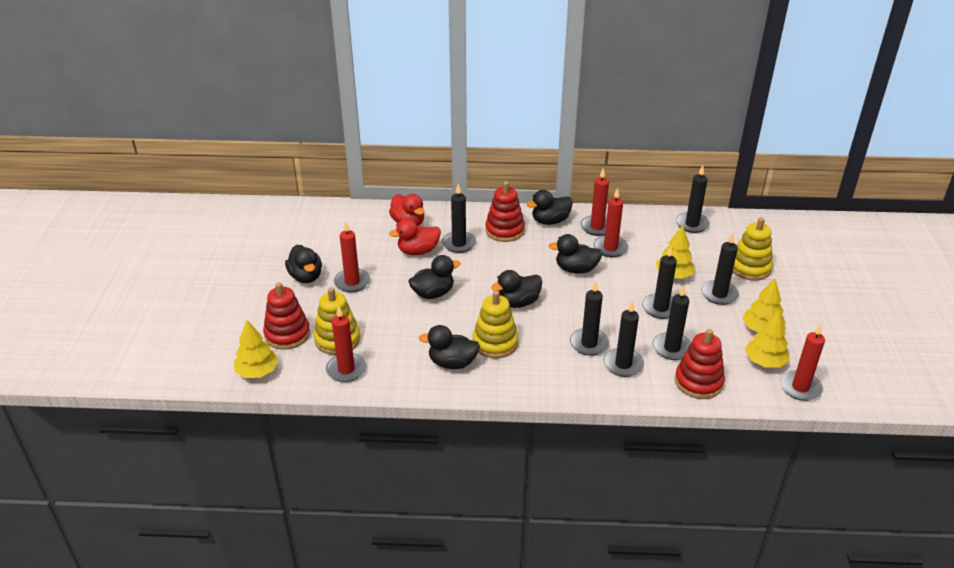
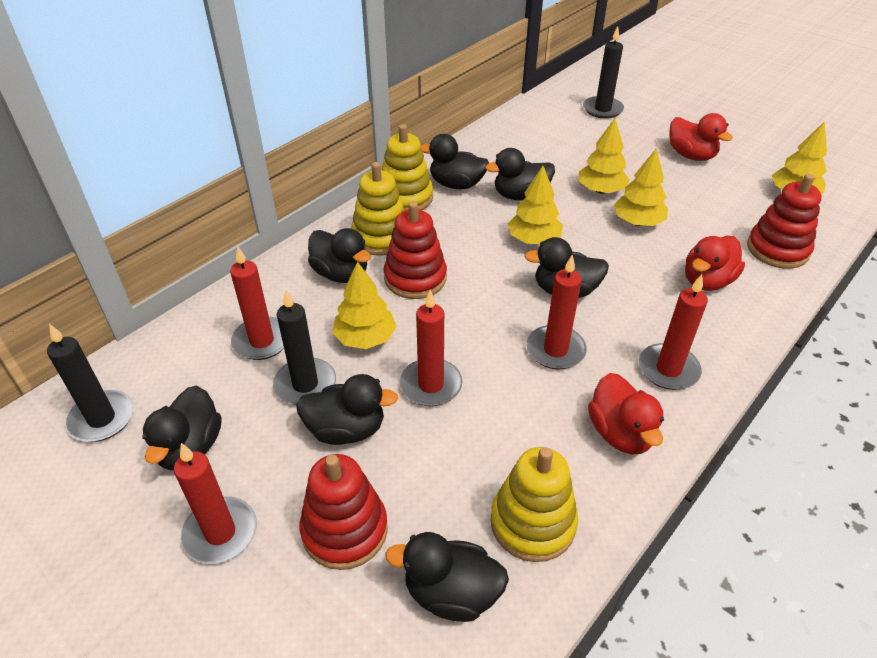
black candle: 7 -> 3
black duck: 6 -> 7
red duck: 2 -> 3
yellow tree: 4 -> 5

